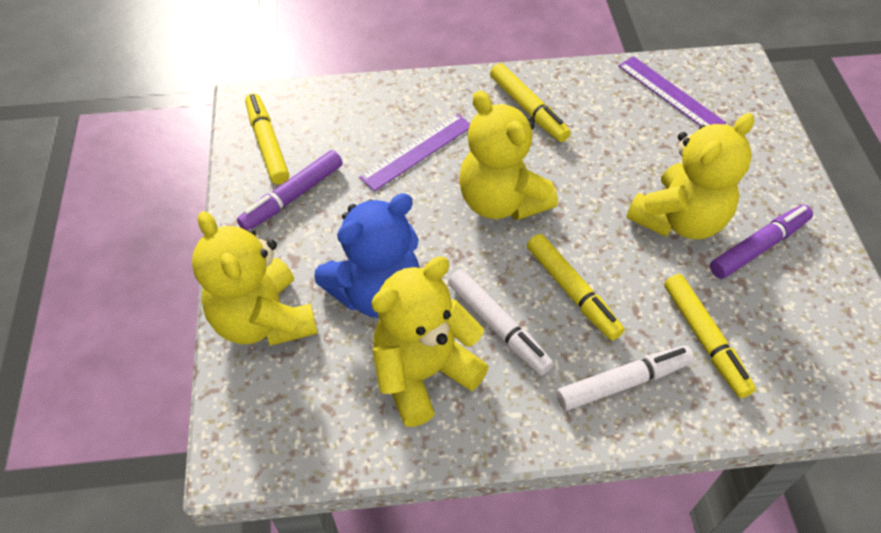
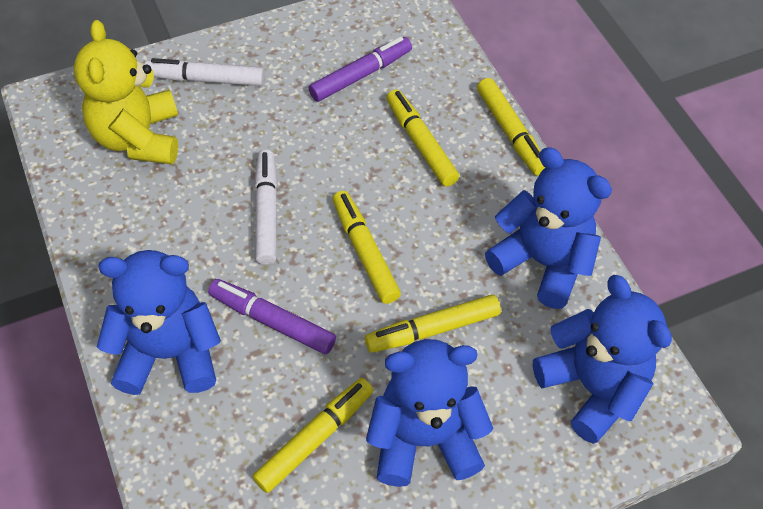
blue teddy bear: 1 -> 4
purple ruler: 2 -> 0
yellow marker: 4 -> 5
yellow teddy bear: 4 -> 1

